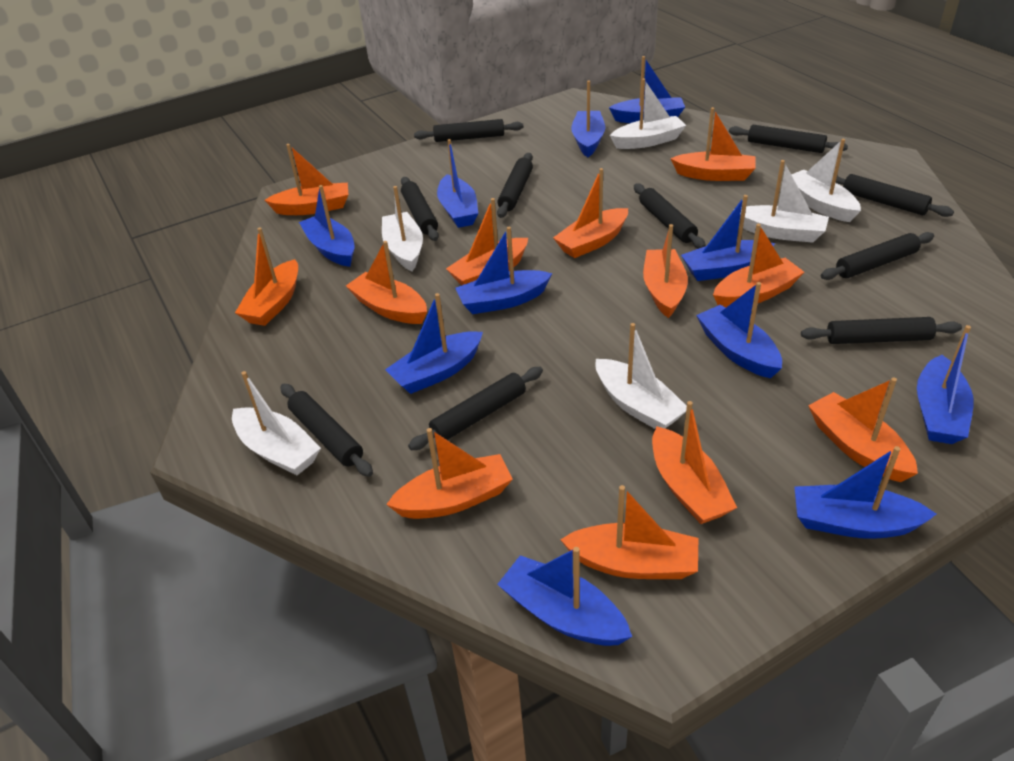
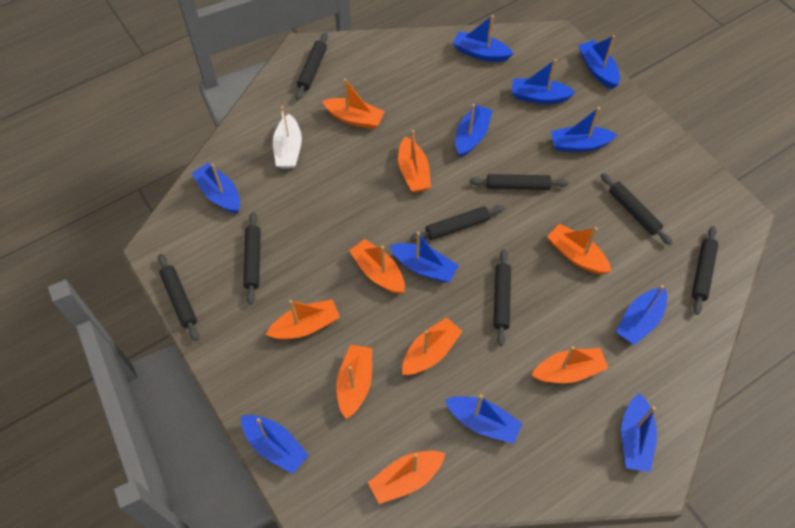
black rolling pin: 10 -> 8
orange boat: 12 -> 9
white boat: 6 -> 1

